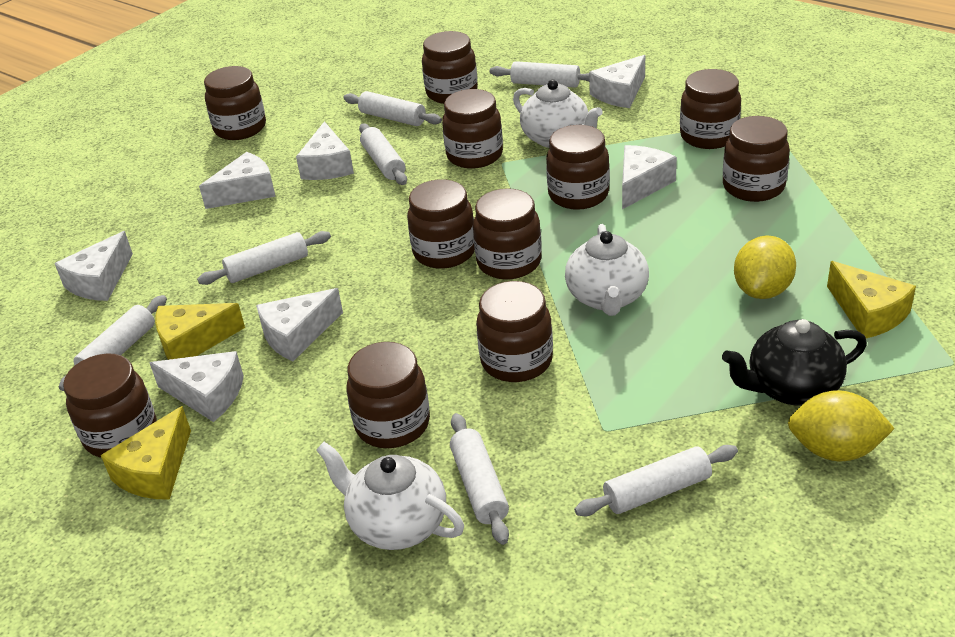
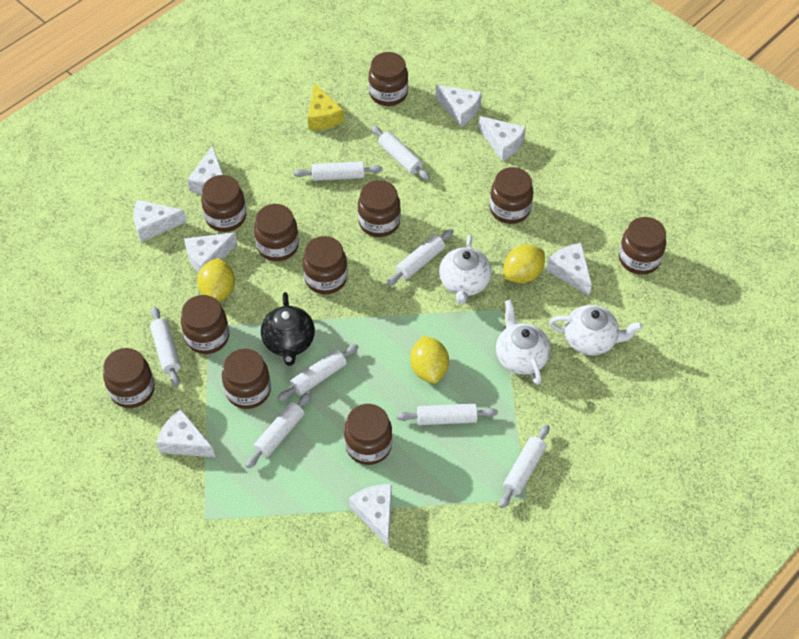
white cheese: 7 -> 8
white rolling pin: 7 -> 8
yellow cheese: 3 -> 1
yellow lemon: 2 -> 3

